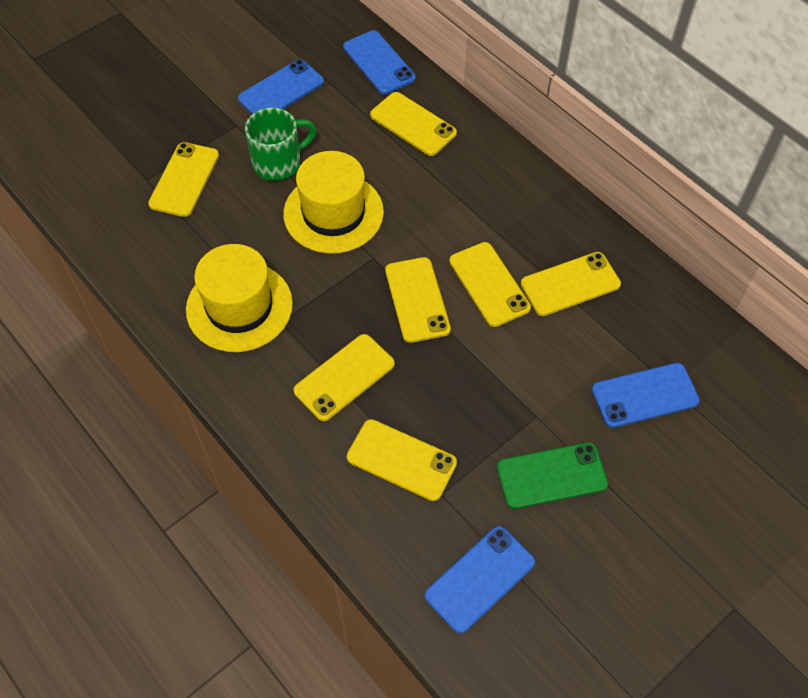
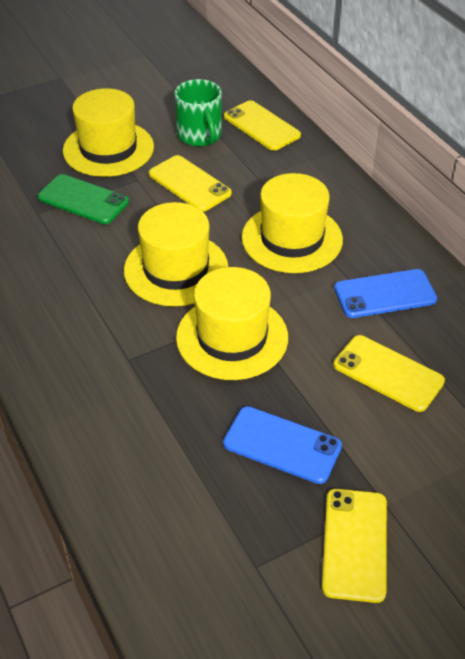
blue phone: 4 -> 2
yellow hat: 2 -> 4
yellow phone: 7 -> 4

